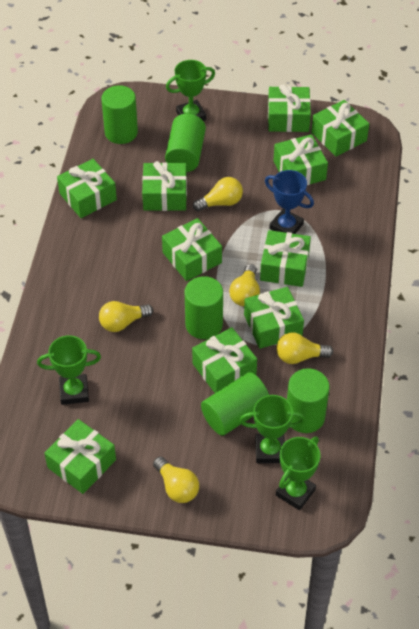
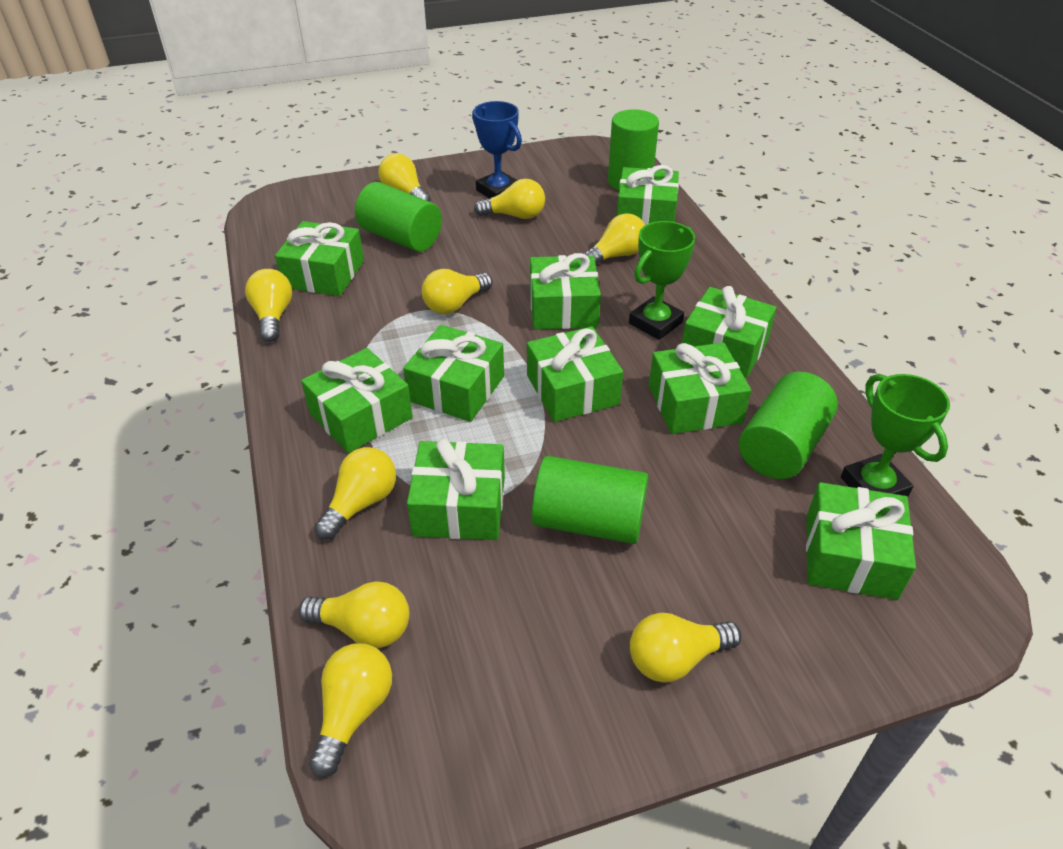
green cylinder: 5 -> 4
green trophy: 4 -> 2
yellow light bulb: 5 -> 9

